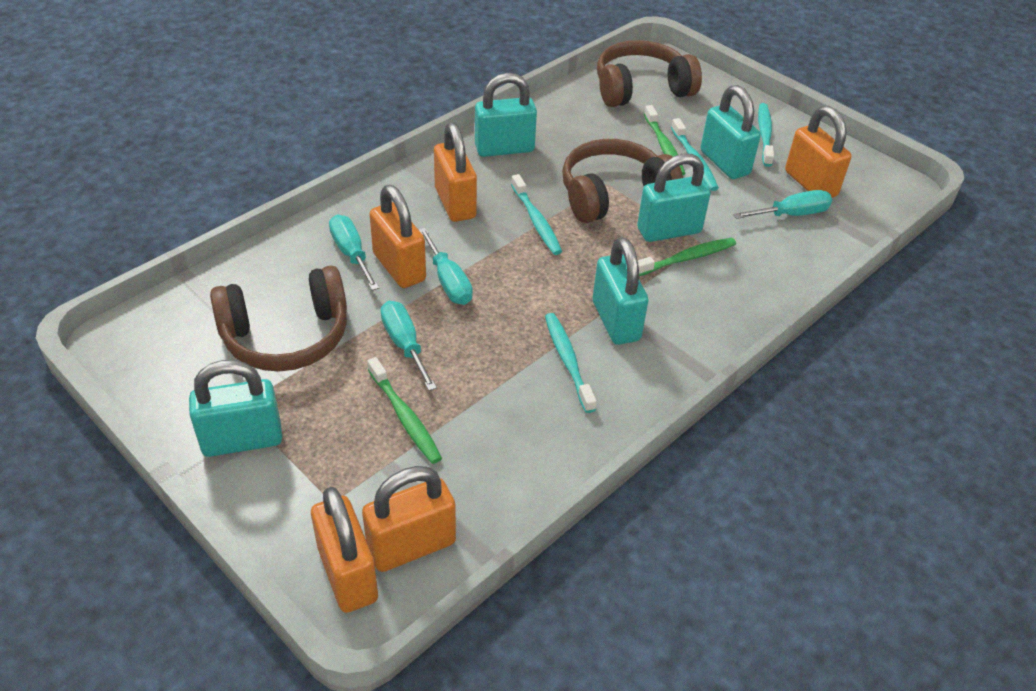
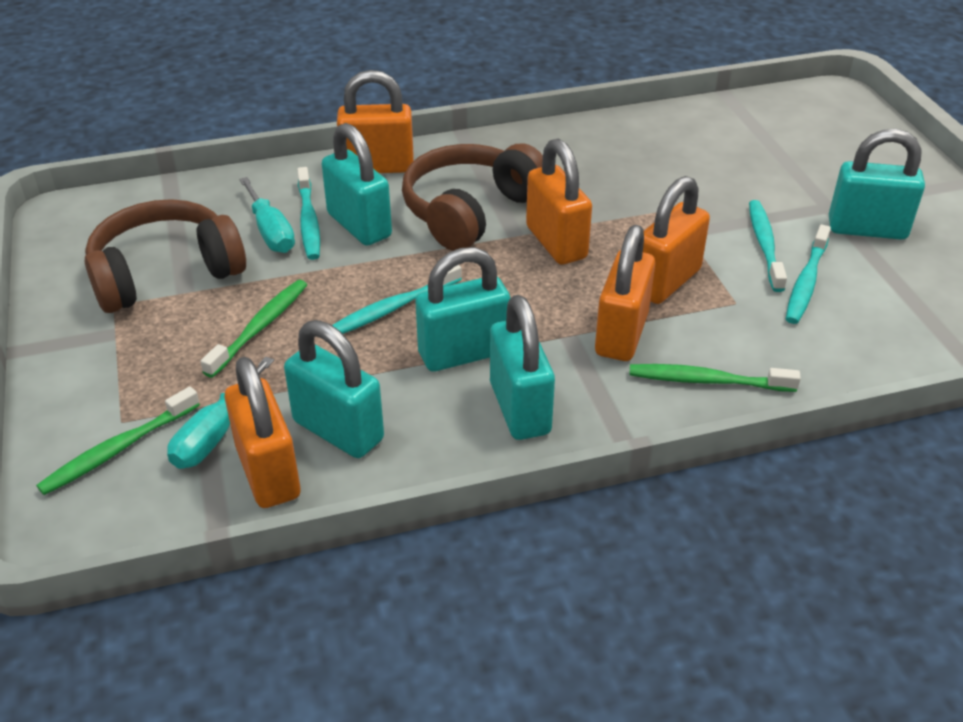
brown headphones: 3 -> 2
turquoise screwdriver: 4 -> 2

